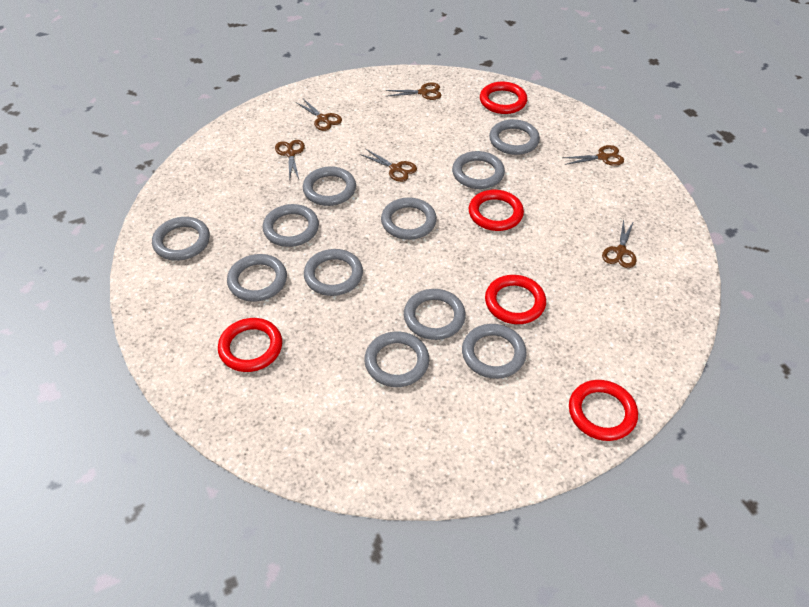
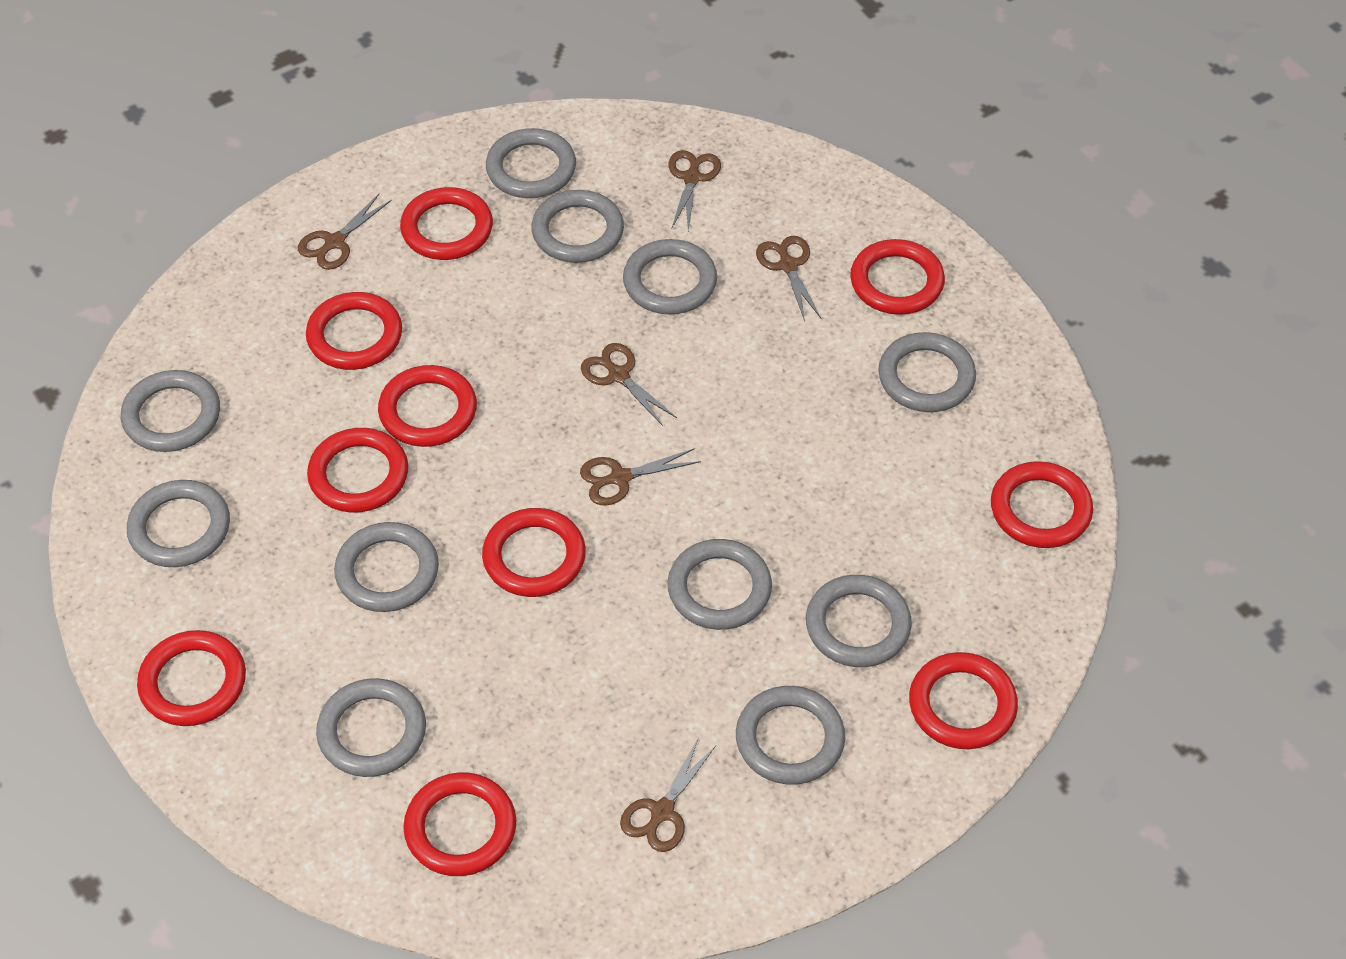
red ring: 5 -> 10

